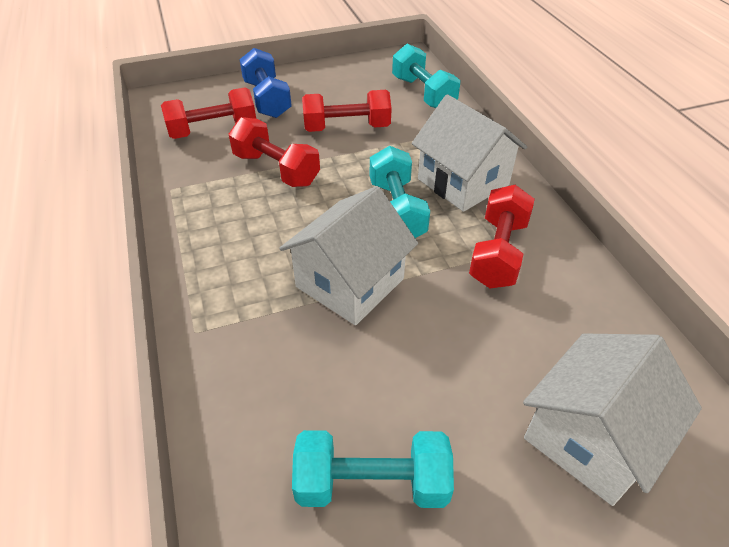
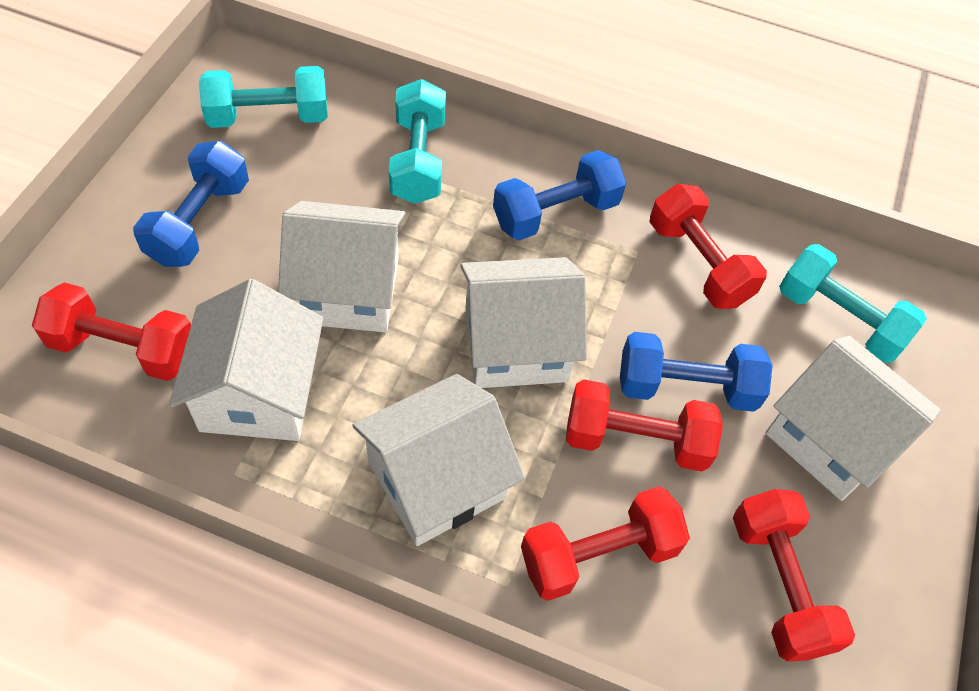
blue dumbbell: 1 -> 3
red dumbbell: 4 -> 5
white house: 3 -> 5

